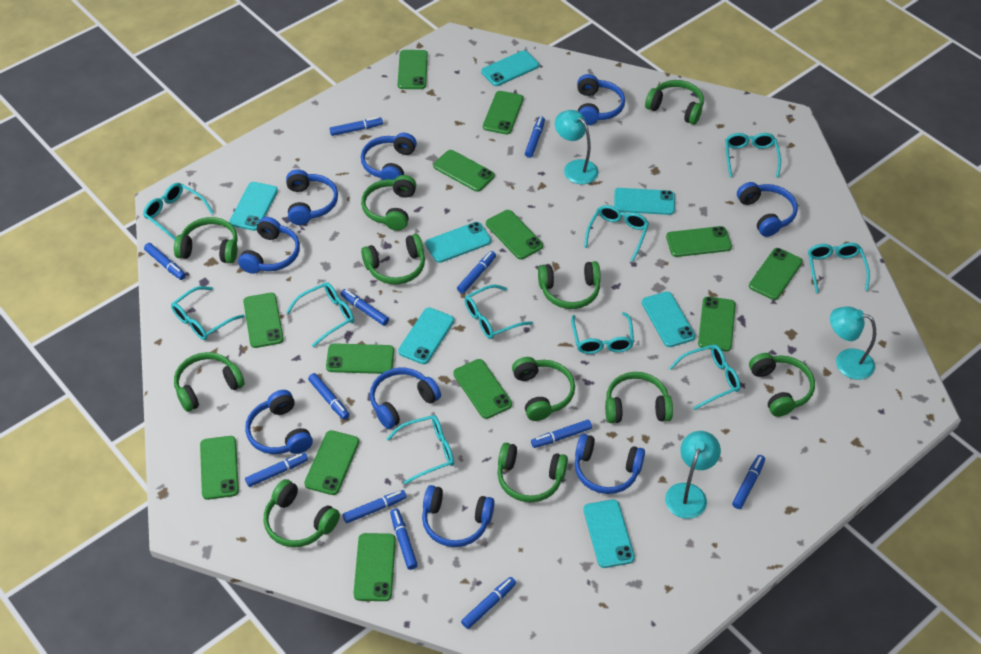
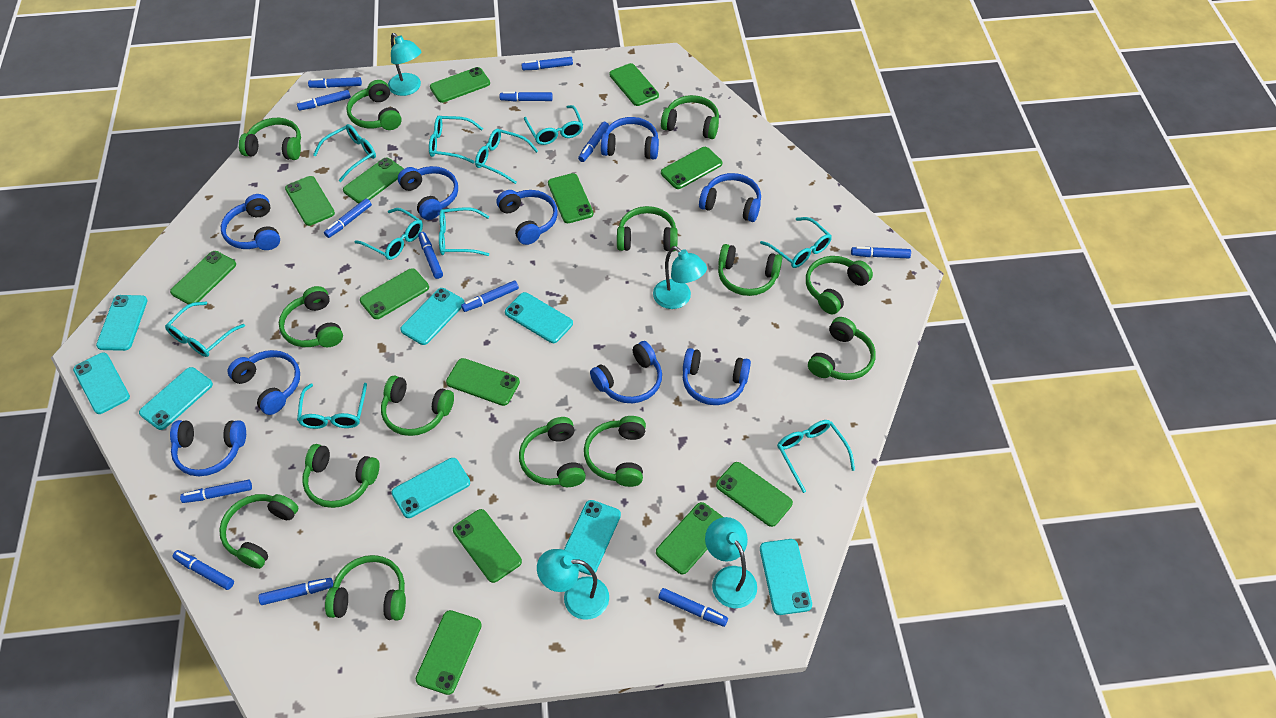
blue marker: 12 -> 13
green headphones: 11 -> 14
turquoise lamp: 3 -> 4
turquoise phone: 7 -> 8

